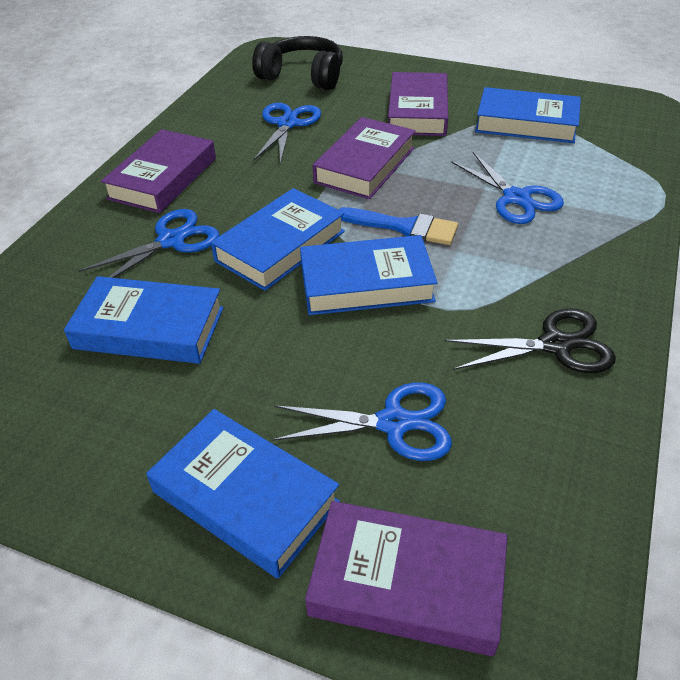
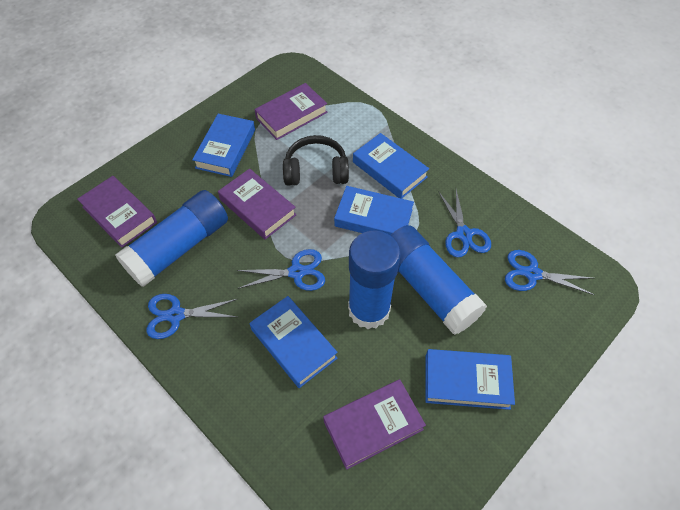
black scissors: 1 -> 0
blue brush: 1 -> 0
blue glue stick: 0 -> 3

